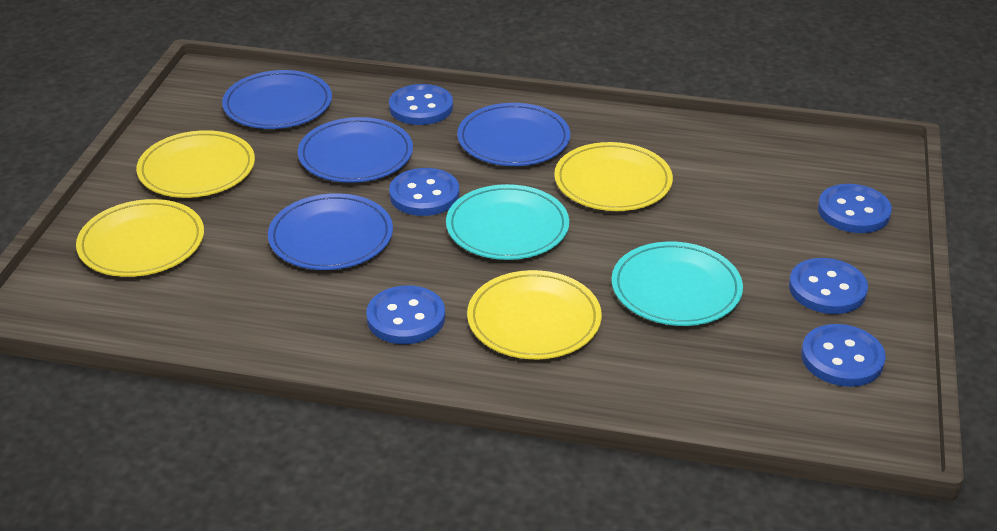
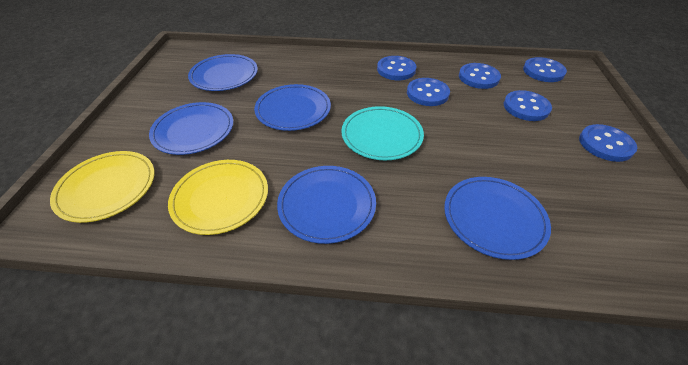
blue plate: 4 -> 5
turquoise plate: 2 -> 1
yellow plate: 4 -> 2

